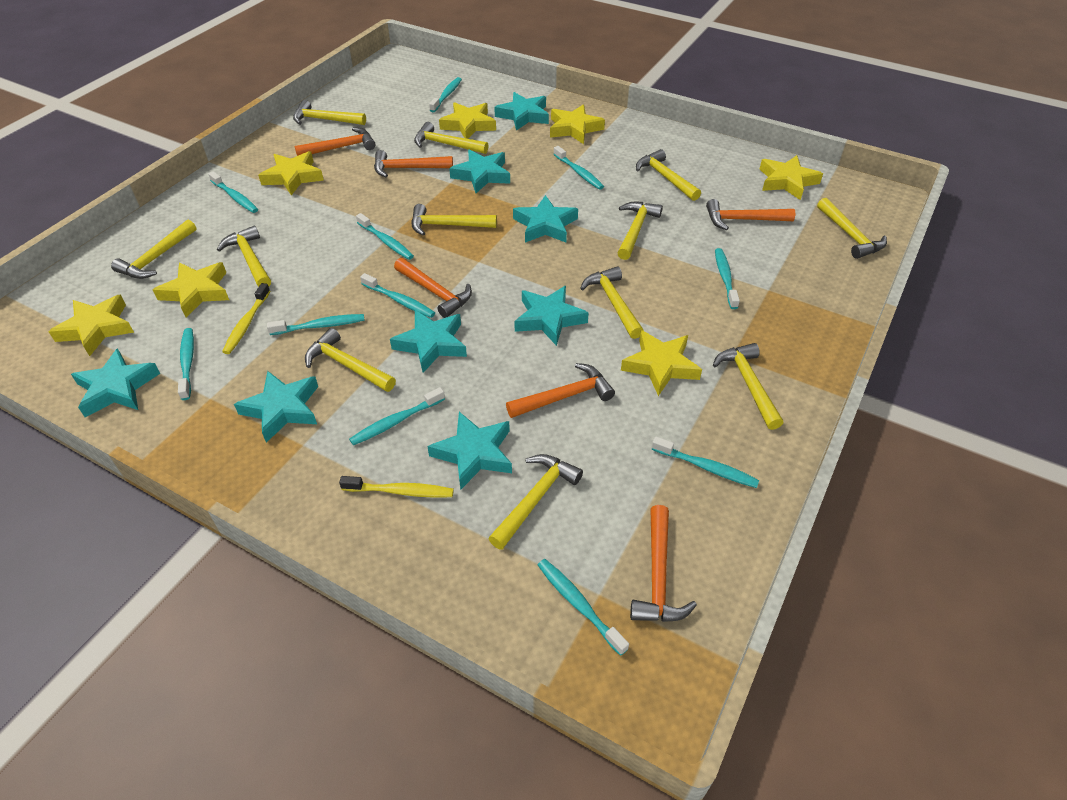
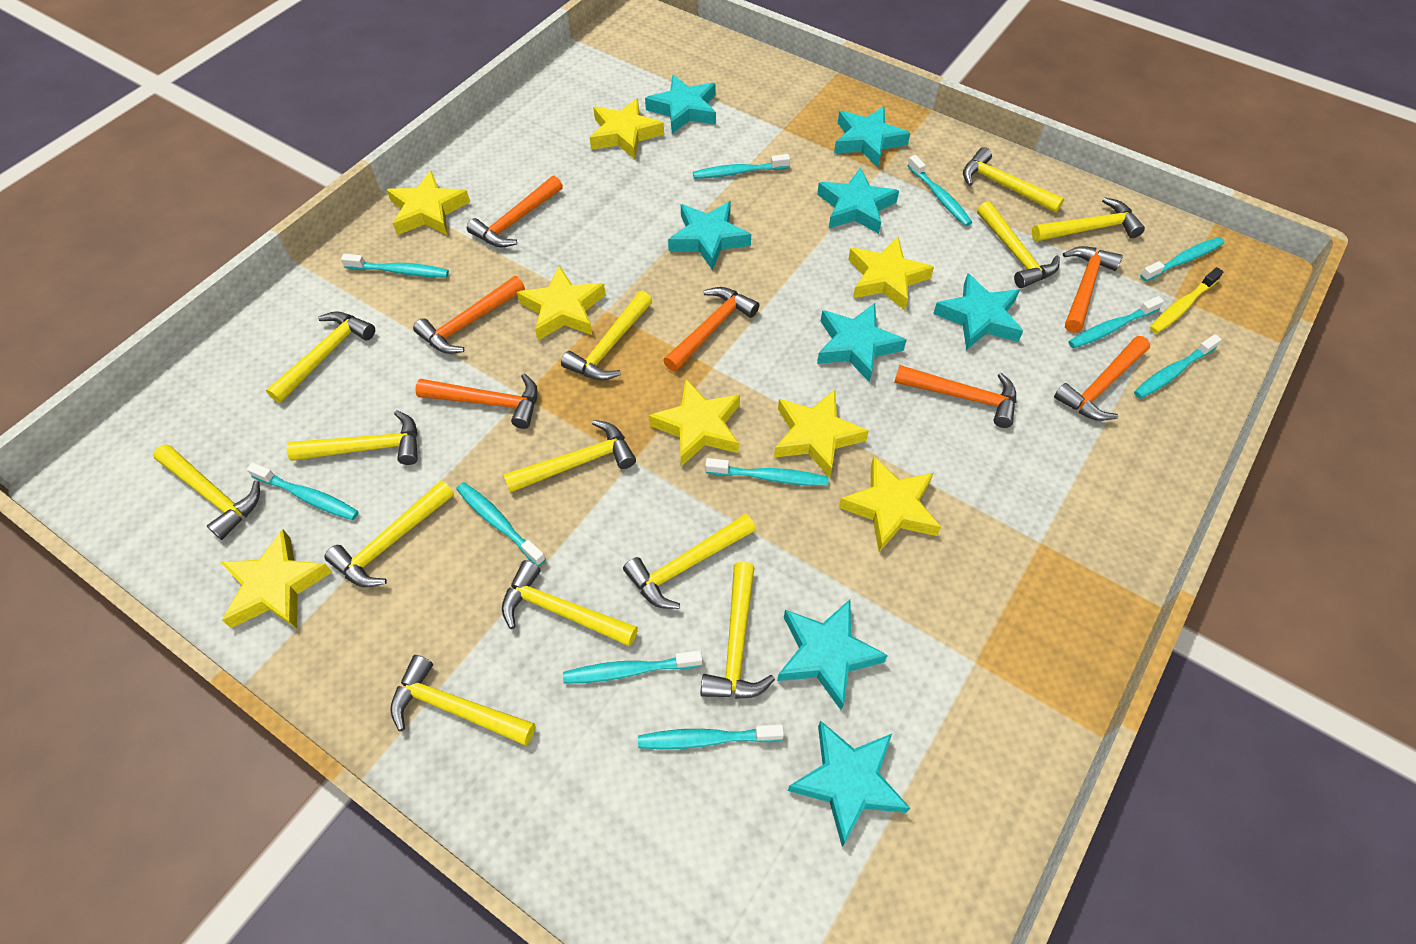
orange hammer: 6 -> 7
yellow hammer: 12 -> 13
yellow star: 7 -> 8
yellow toothbrush: 2 -> 1

